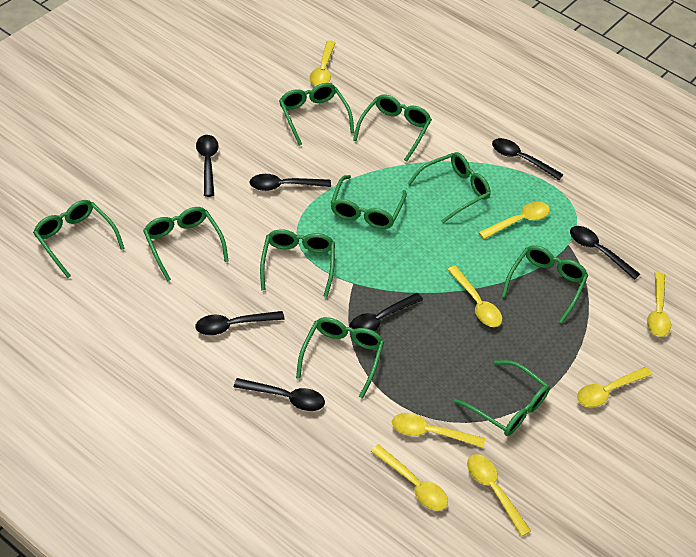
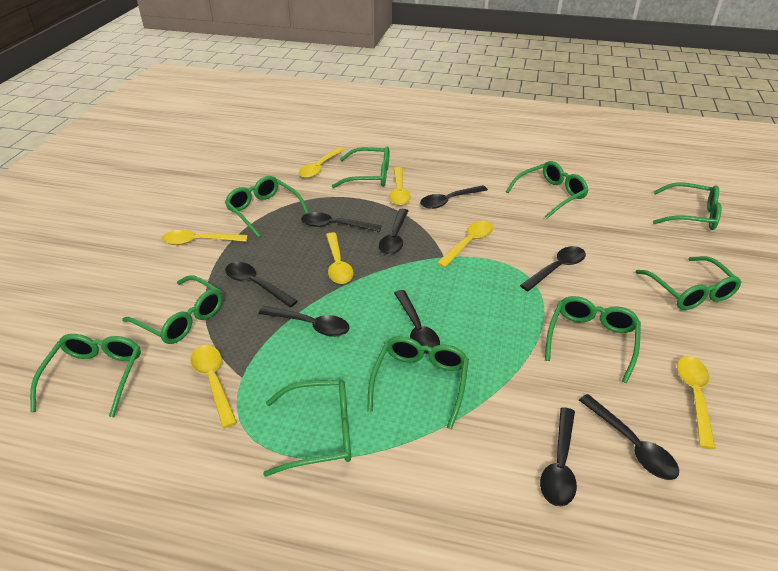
black spoon: 7 -> 9
yellow spoon: 8 -> 7

